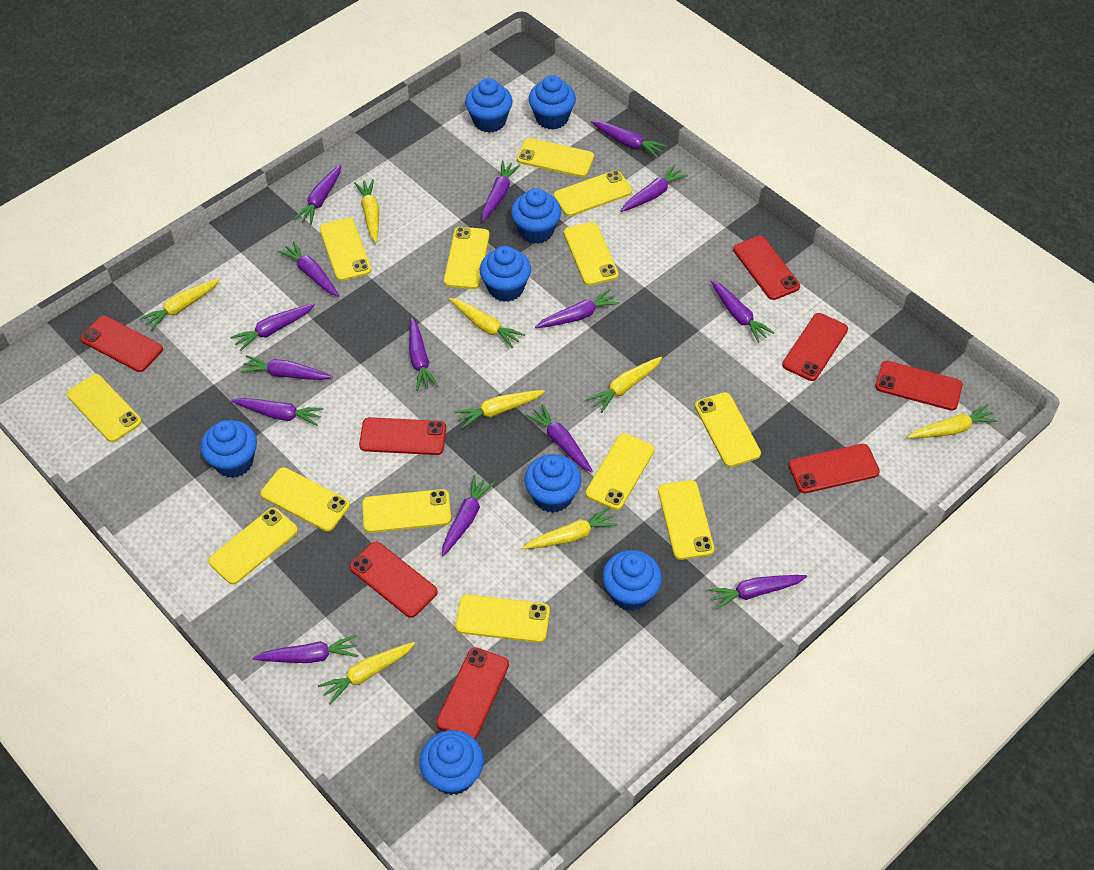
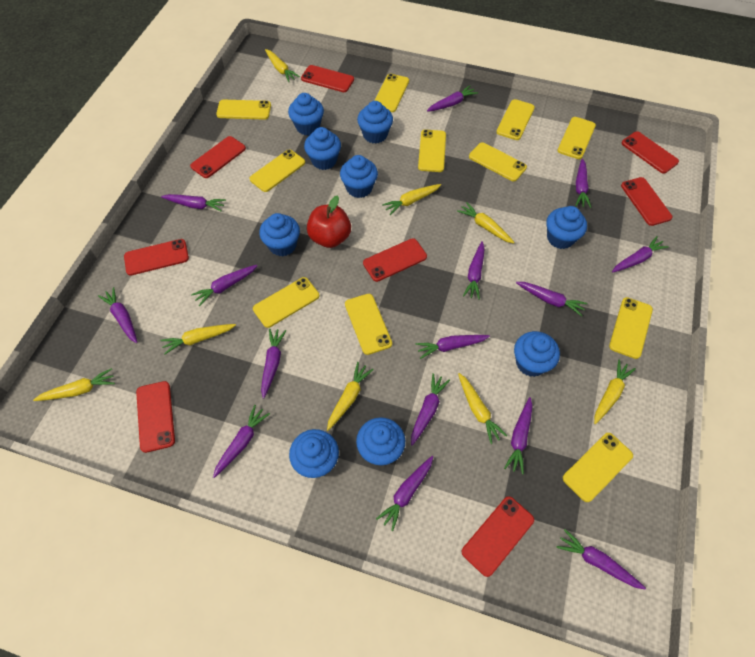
blue cupcake: 8 -> 9
red apple: 0 -> 1
yellow phone: 13 -> 11

